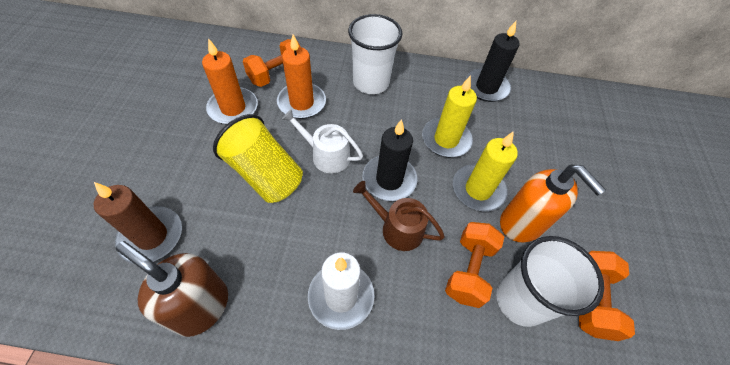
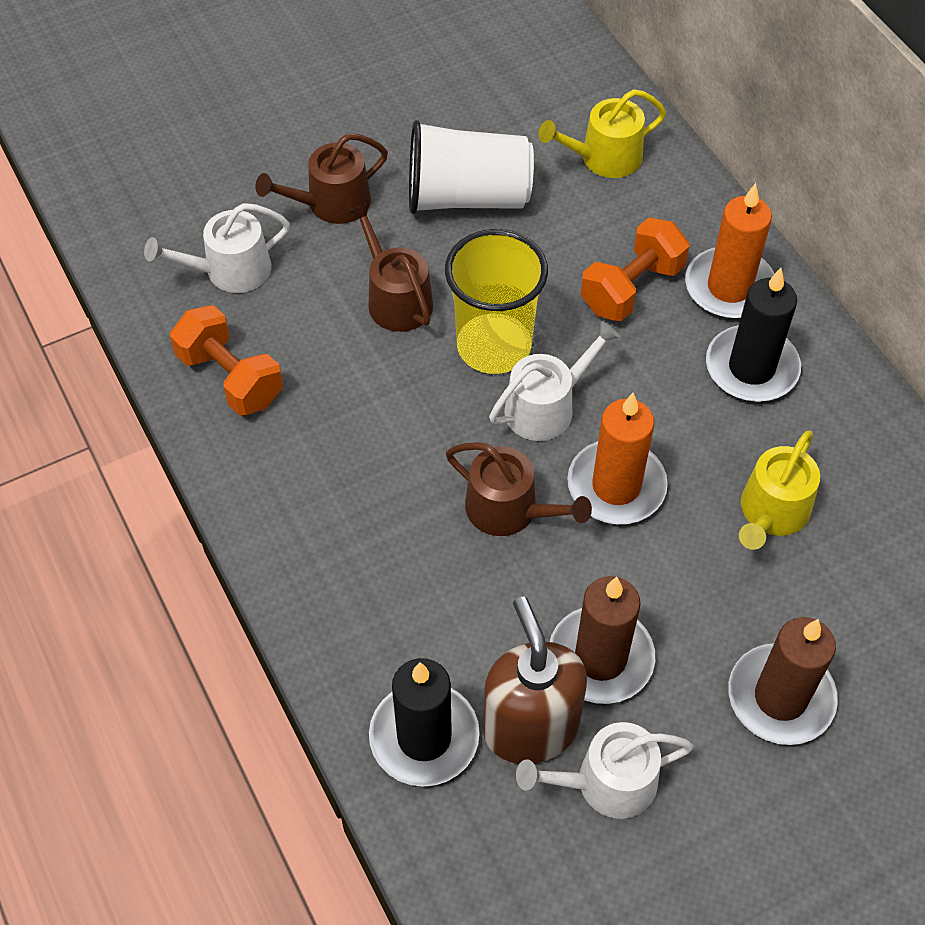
brown candle: 1 -> 2
brown watering can: 1 -> 3
orange dumbbell: 3 -> 2
orange soap dispenser: 1 -> 0
white candle: 1 -> 0
white cup: 2 -> 1
white watering can: 1 -> 3
yellow candle: 2 -> 0
yellow watering can: 0 -> 2

